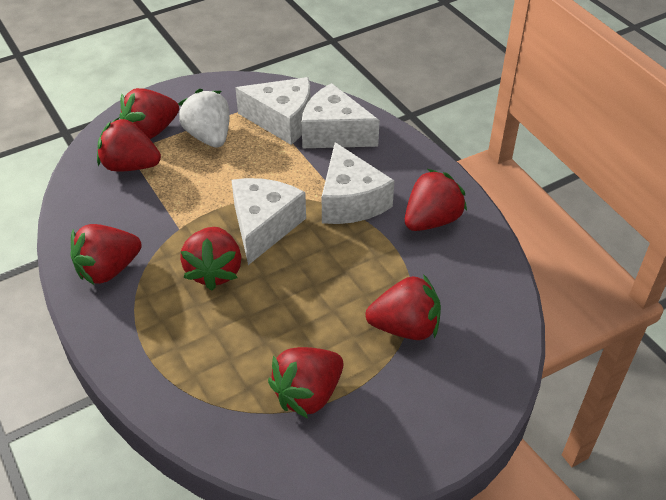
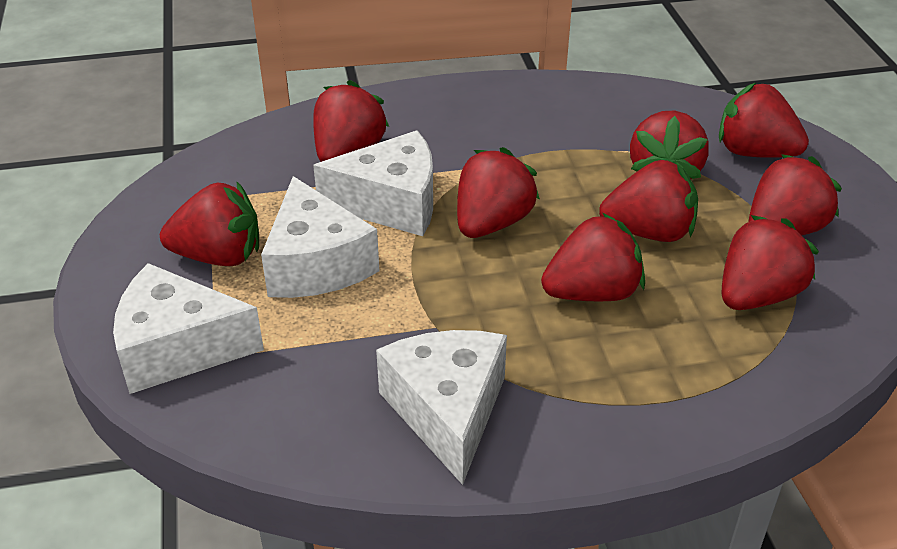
red strawberry: 7 -> 9
white strawberry: 1 -> 0

